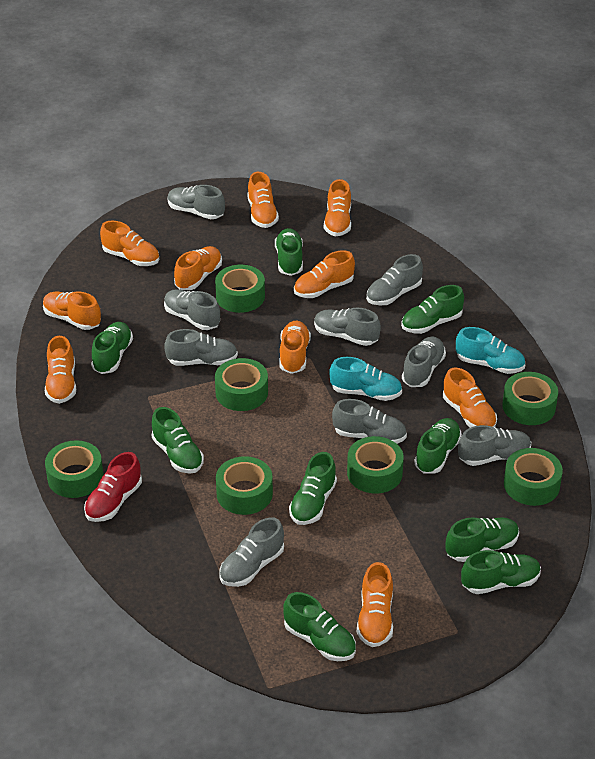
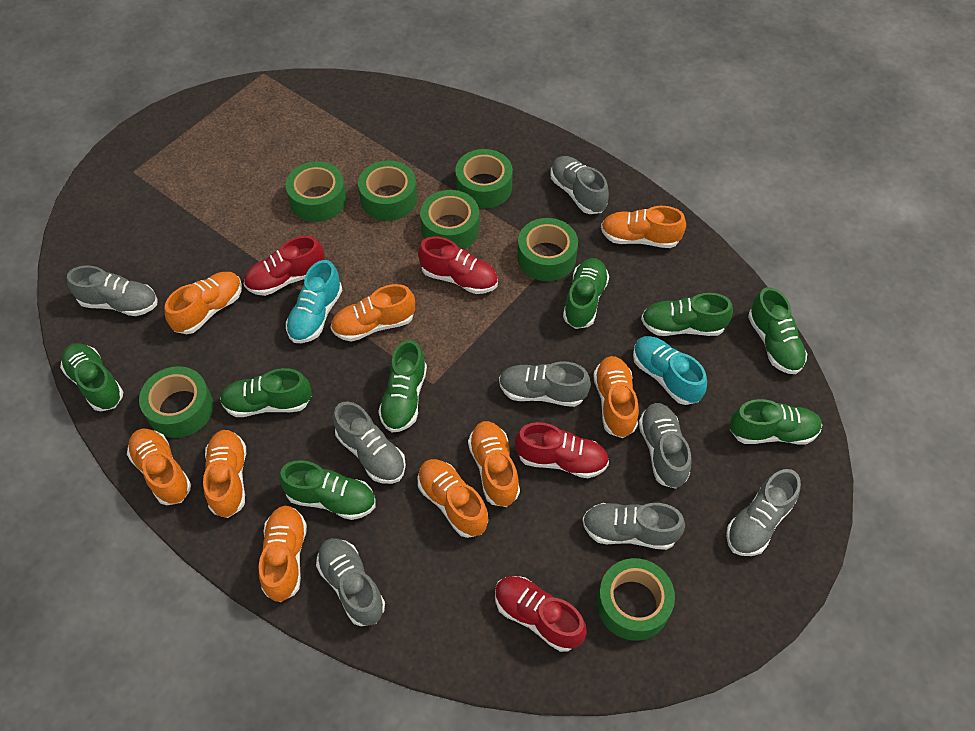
green shoe: 9 -> 8
grey shoe: 9 -> 8
orange shoe: 10 -> 9
red shoe: 1 -> 4

